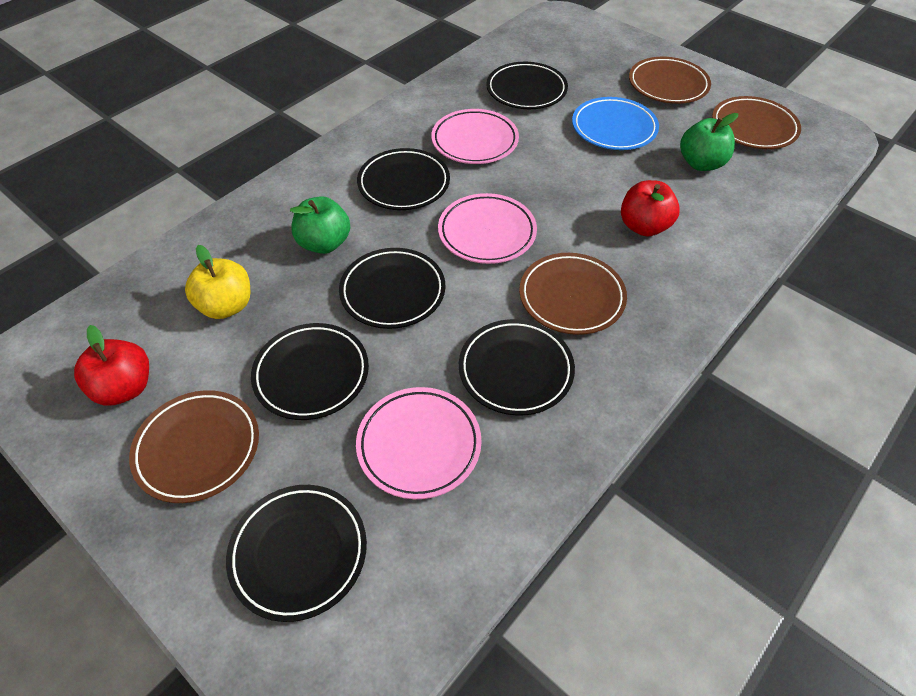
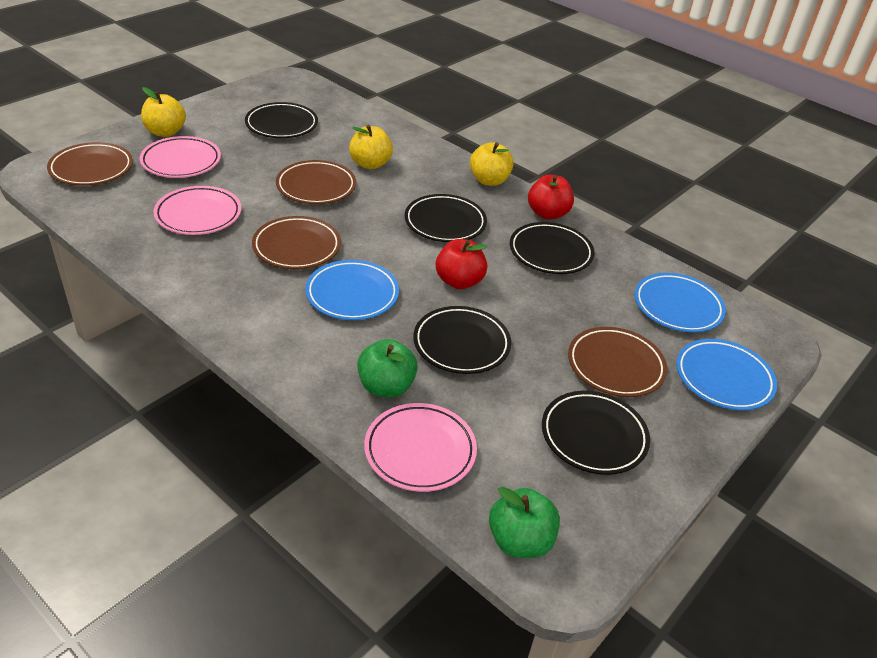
black plate: 6 -> 5
blue plate: 1 -> 3
yellow apple: 1 -> 3

